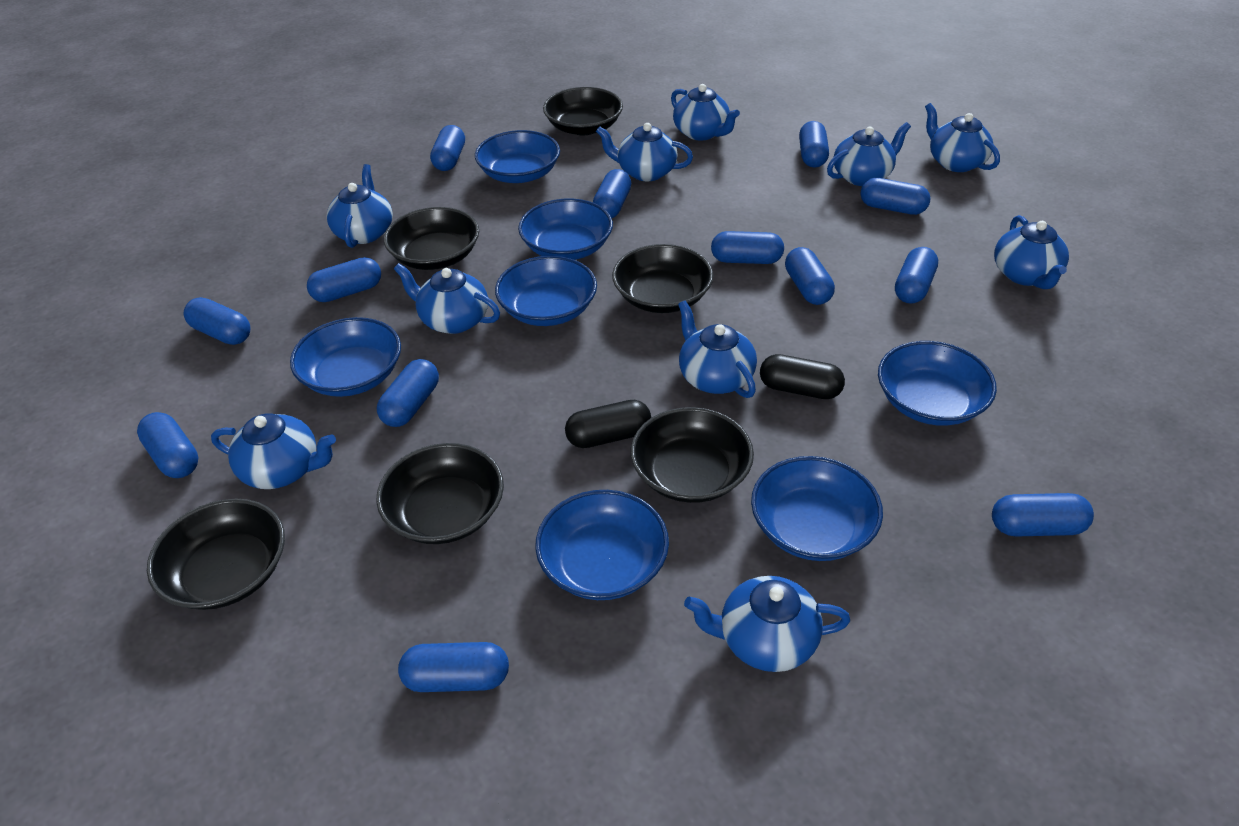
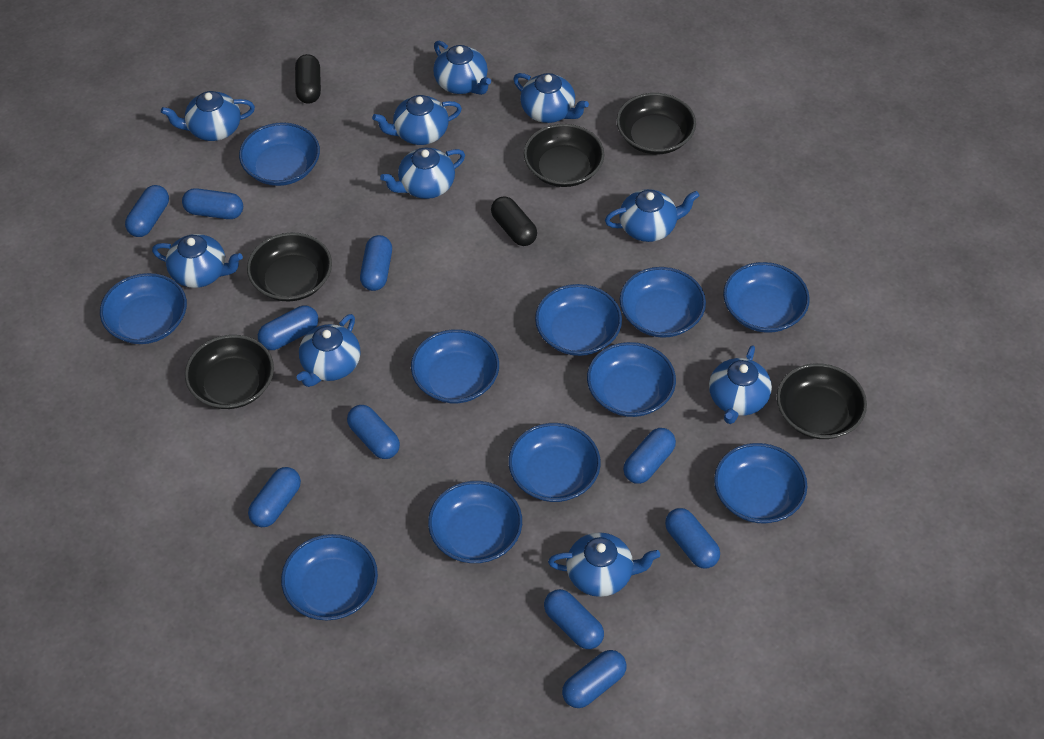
black bowl: 6 -> 5
blue bowl: 7 -> 11
blue capsule: 13 -> 10

